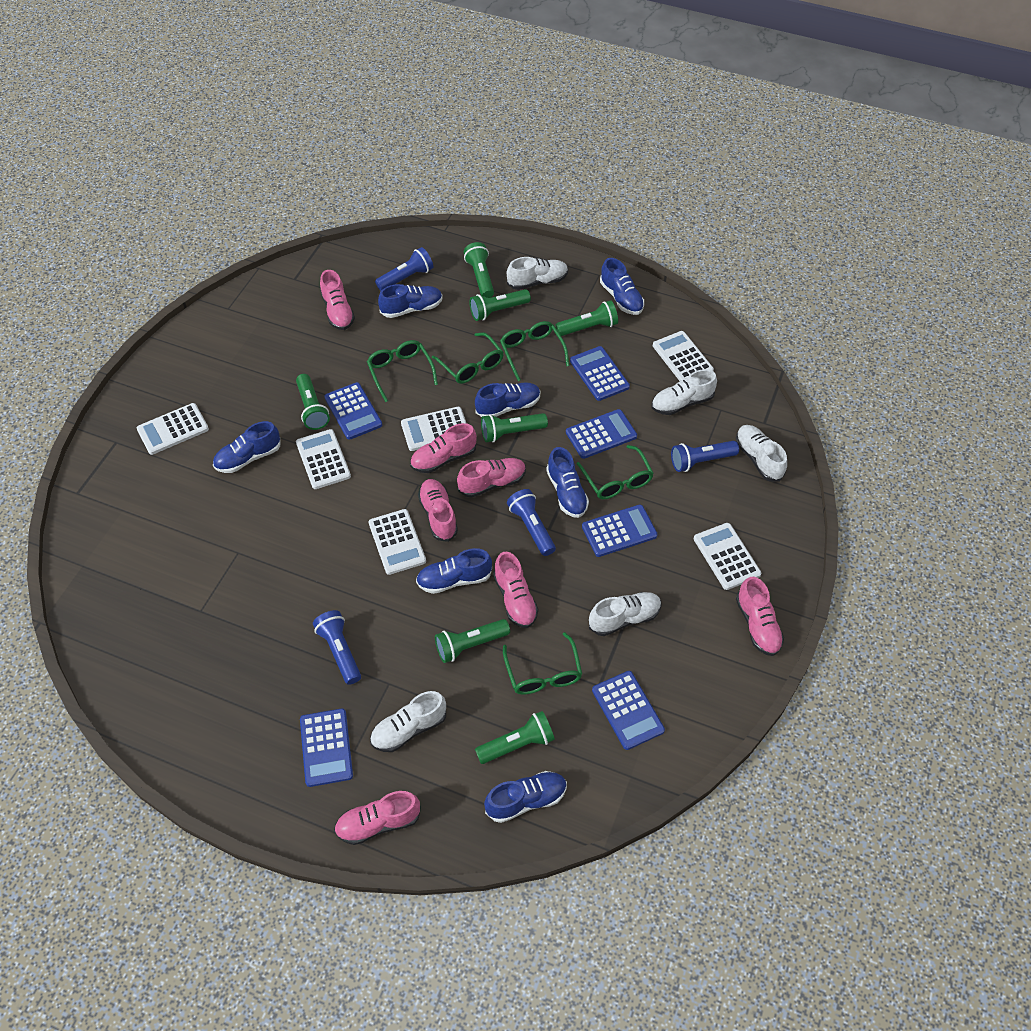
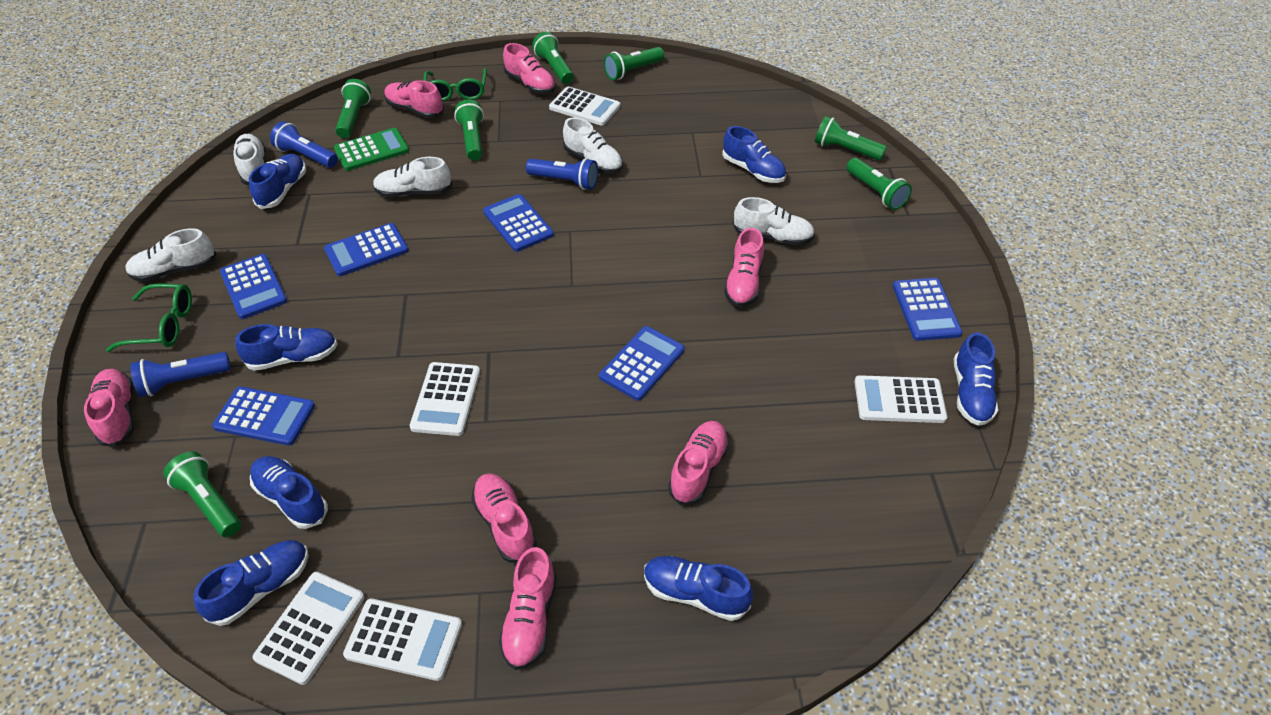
blue flashlight: 4 -> 3
green calculator: 0 -> 1
green glasses: 5 -> 2
white calculator: 6 -> 5

